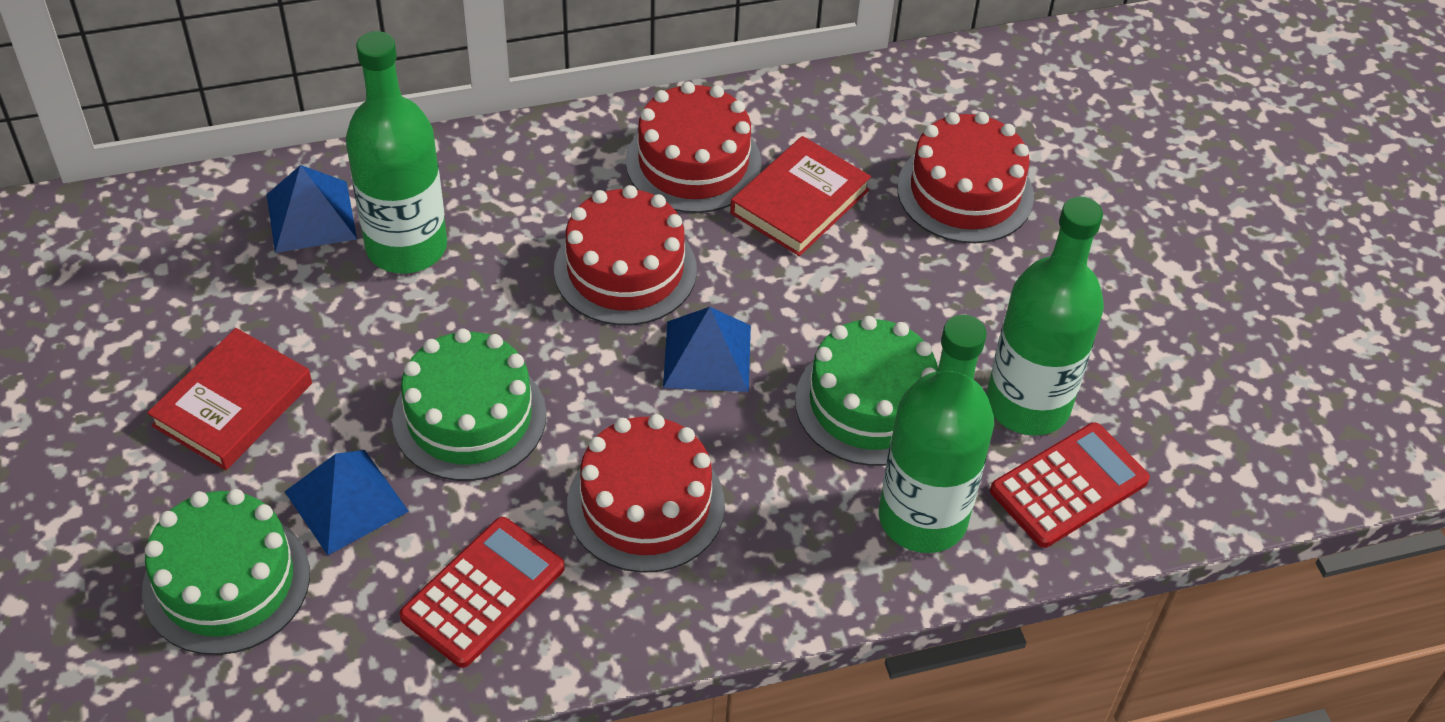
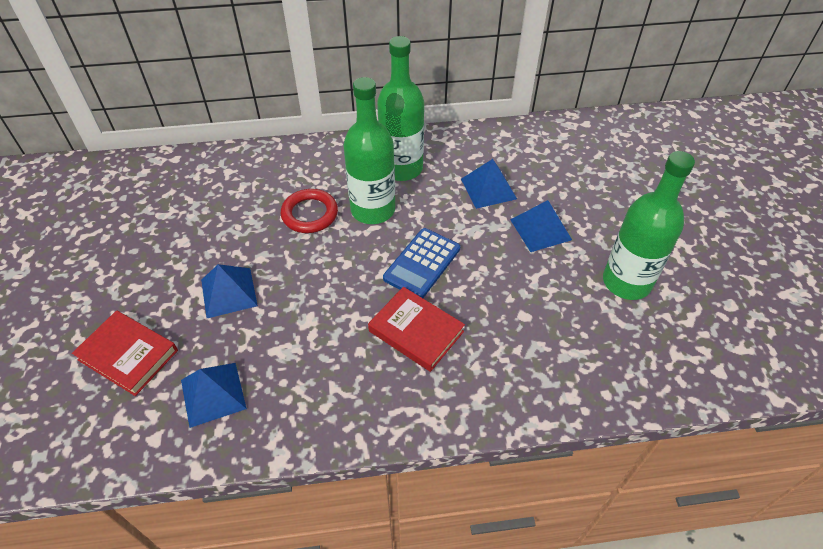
blue calculator: 0 -> 1
blue pyramid: 3 -> 4
green cake: 3 -> 0
red cake: 4 -> 0
red calculator: 2 -> 0
red ring: 0 -> 1

